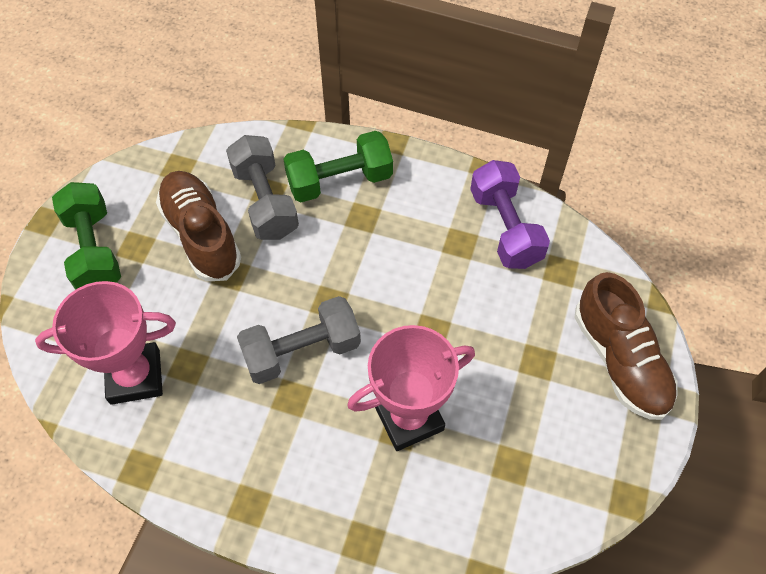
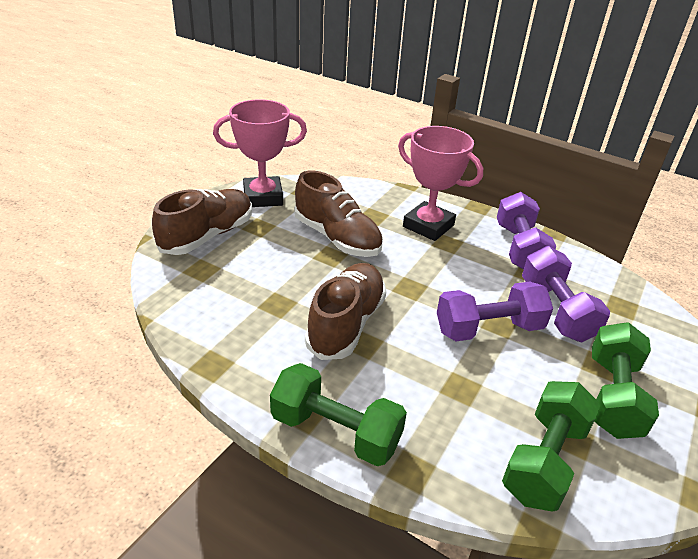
brown shoe: 2 -> 3
green dumbbell: 2 -> 3
grey dumbbell: 2 -> 0
purple dumbbell: 1 -> 3

